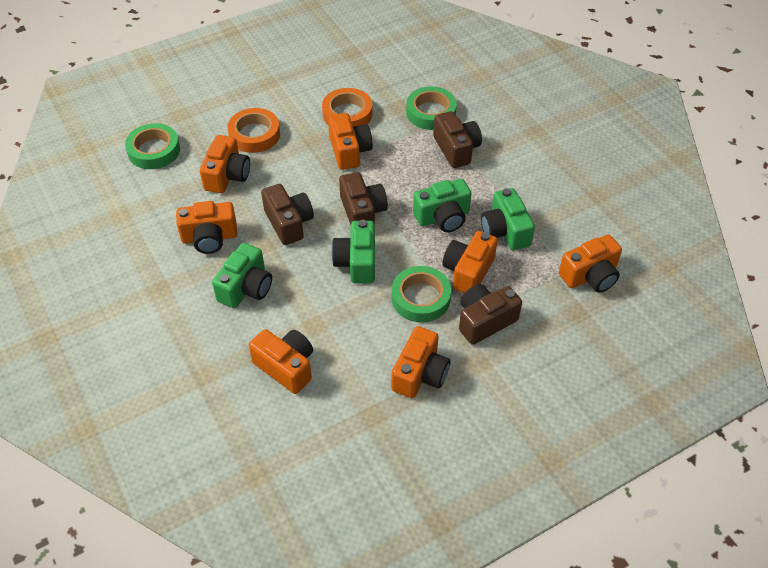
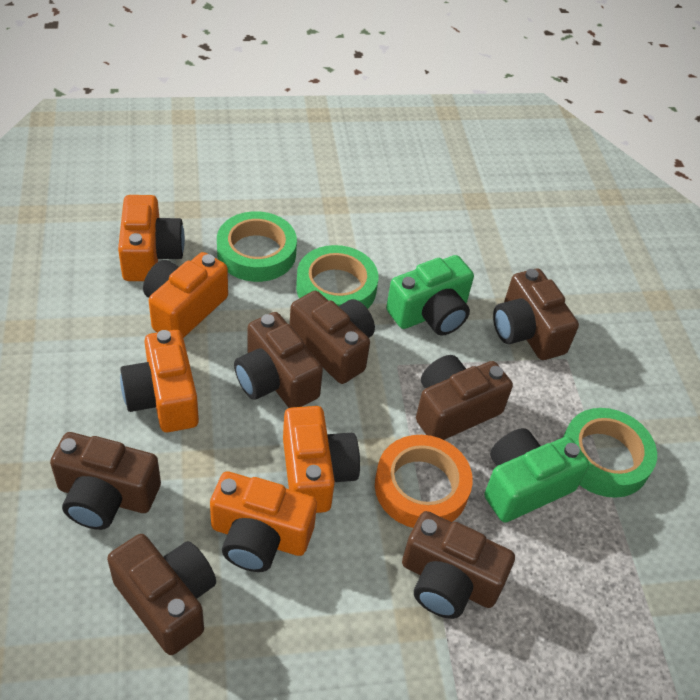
brown camera: 4 -> 7
green camera: 4 -> 2
orange camera: 7 -> 5
orange tape: 2 -> 1

